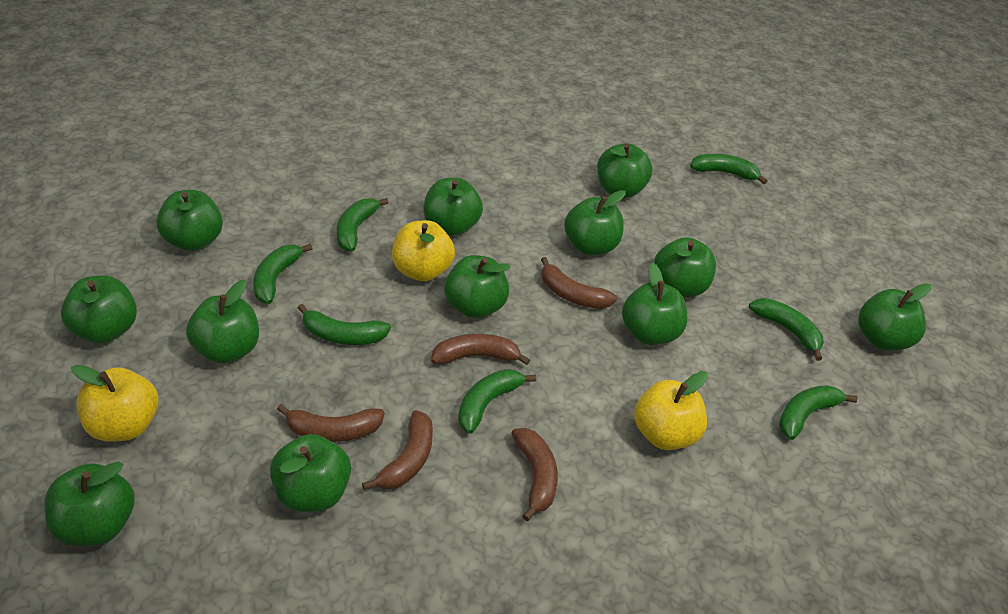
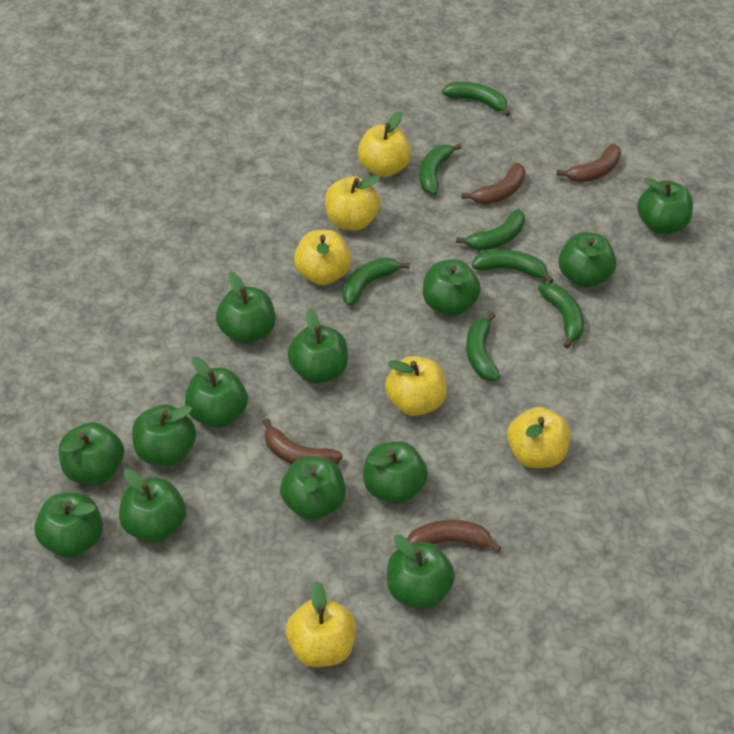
brown banana: 5 -> 4
green apple: 12 -> 13
yellow apple: 3 -> 6

